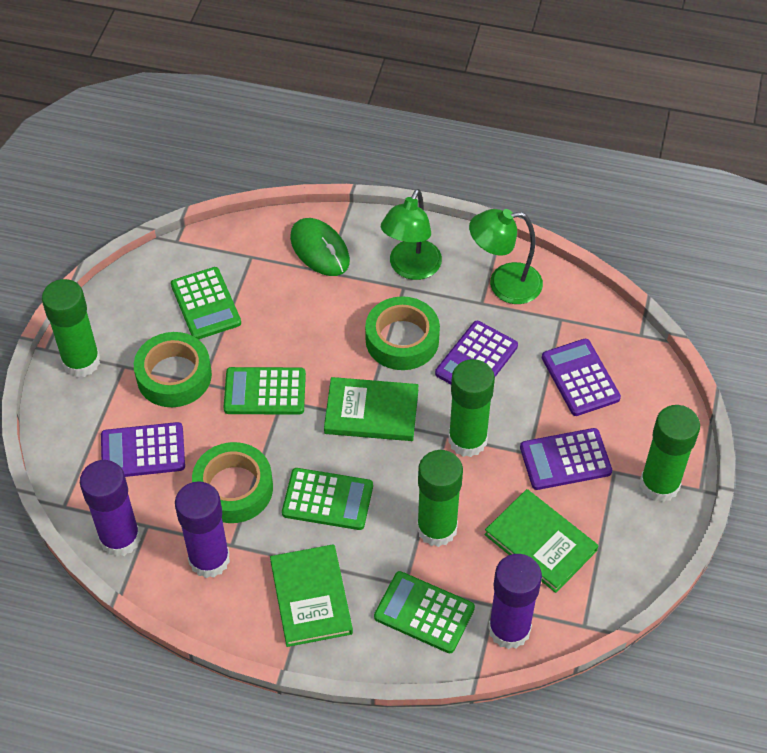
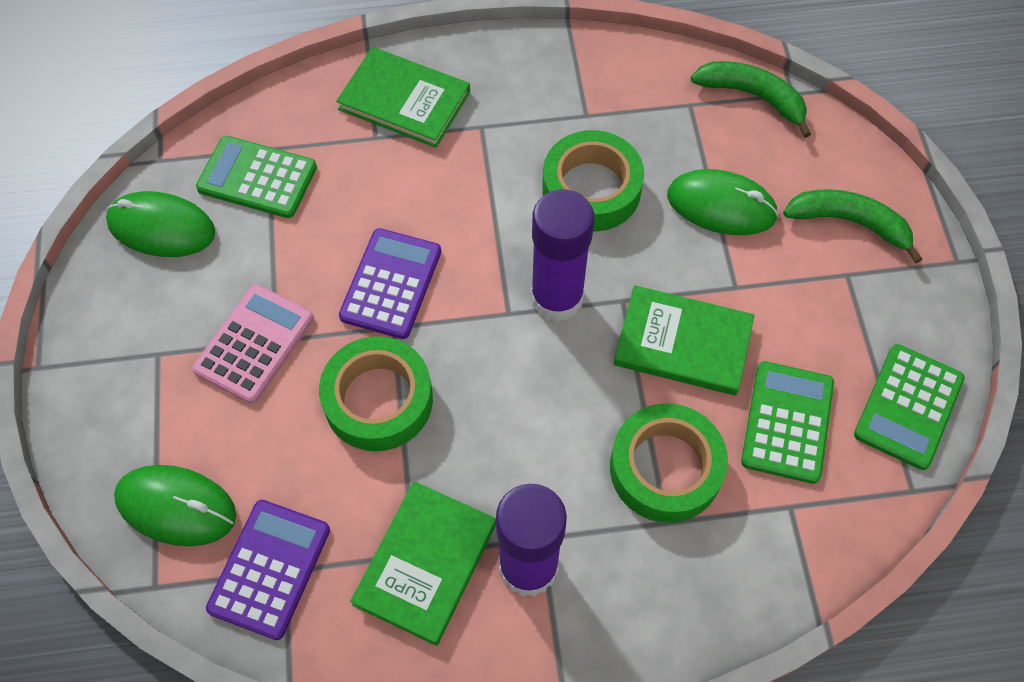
green banana: 0 -> 2
green calculator: 4 -> 3
green glue stick: 4 -> 0
green lamp: 2 -> 0
green mouse: 1 -> 3
pink calculator: 0 -> 1
purple calculator: 4 -> 2
purple glue stick: 3 -> 2

